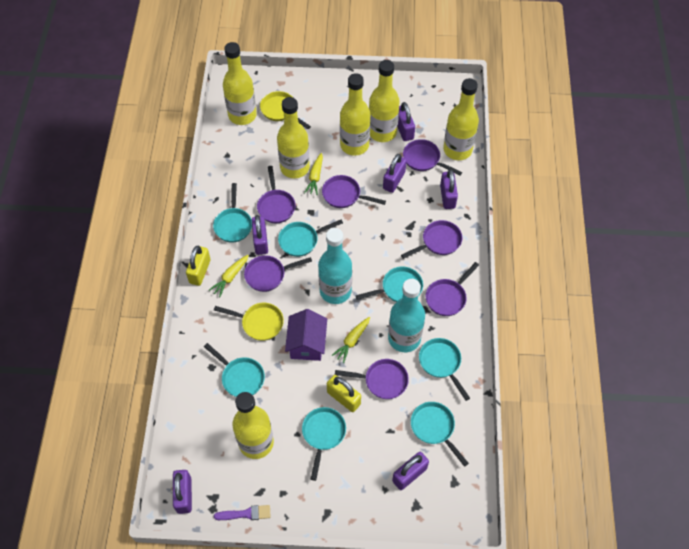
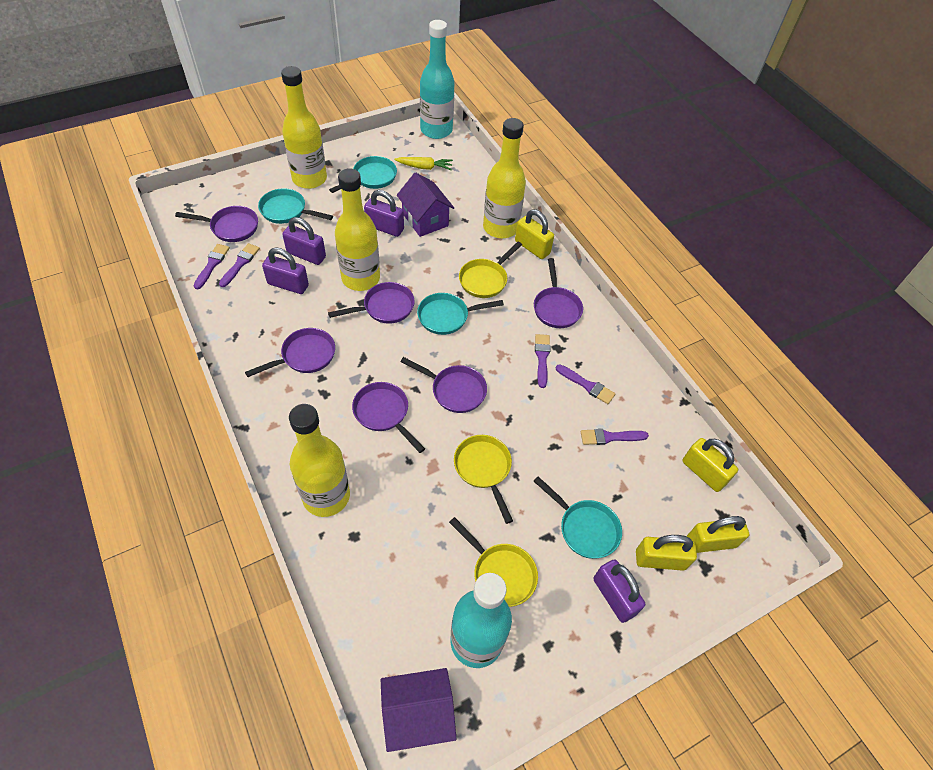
purple brush: 1 -> 5
purple house: 1 -> 2
purple padlock: 6 -> 4
purple pan: 7 -> 6
turquoise pan: 7 -> 4
yellow bottle: 6 -> 4
yellow carrot: 3 -> 1
yellow padlock: 2 -> 4
yellow pan: 2 -> 3

